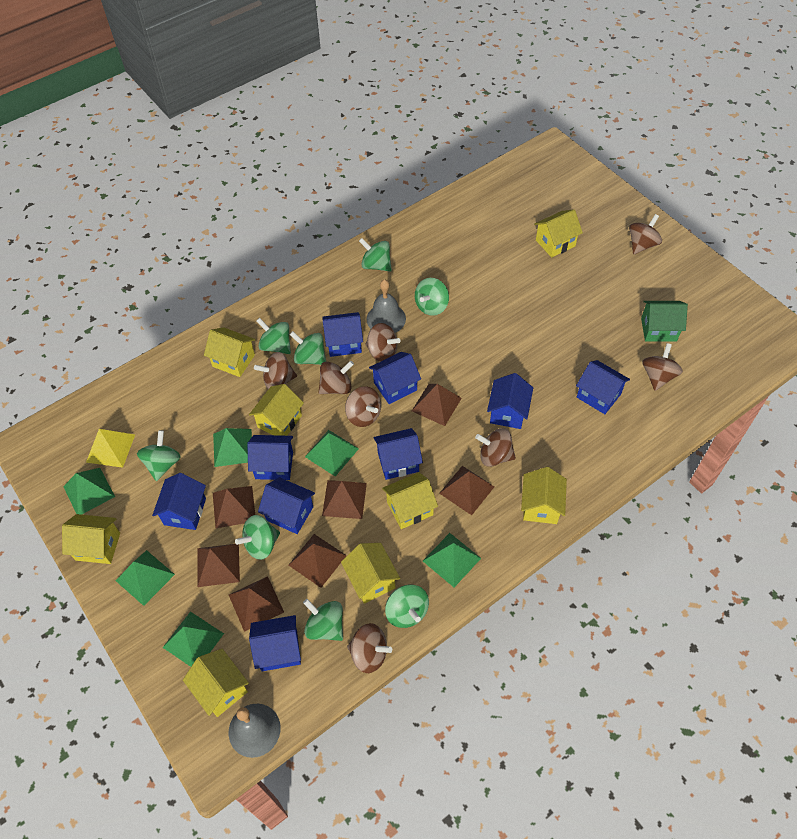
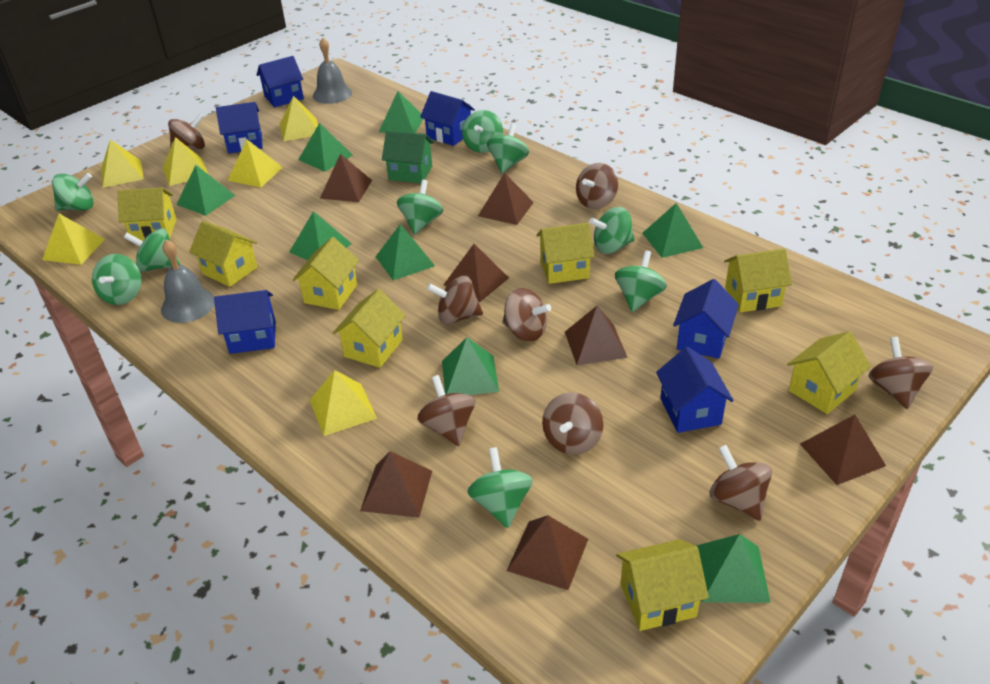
blue house: 9 -> 6
green pyramid: 6 -> 8
green spinning top: 8 -> 9
yellow pyramid: 1 -> 6

